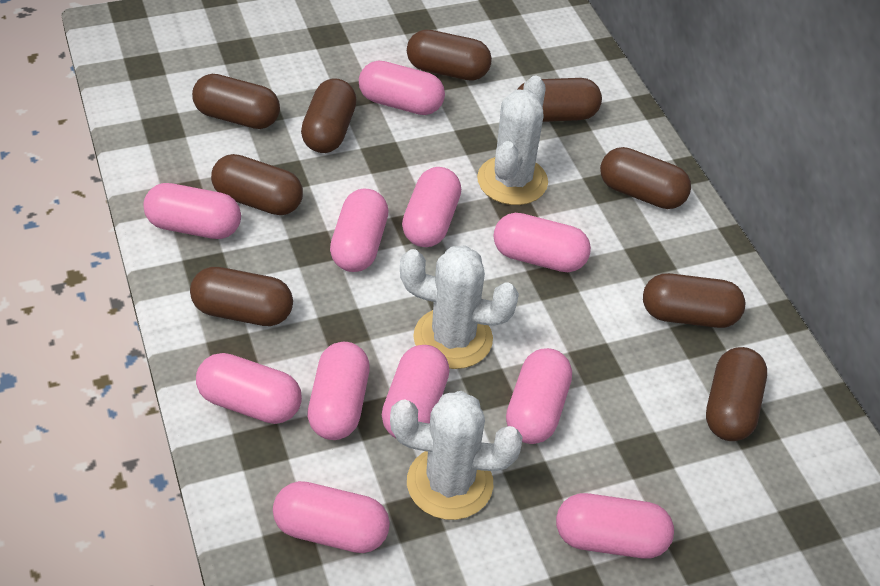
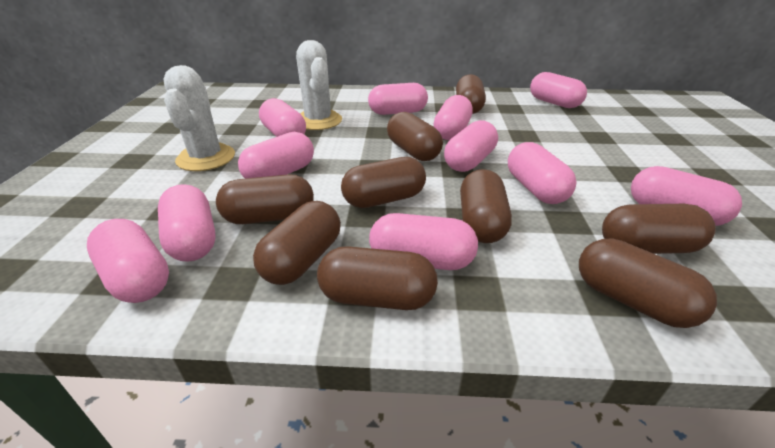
white cactus: 3 -> 2

